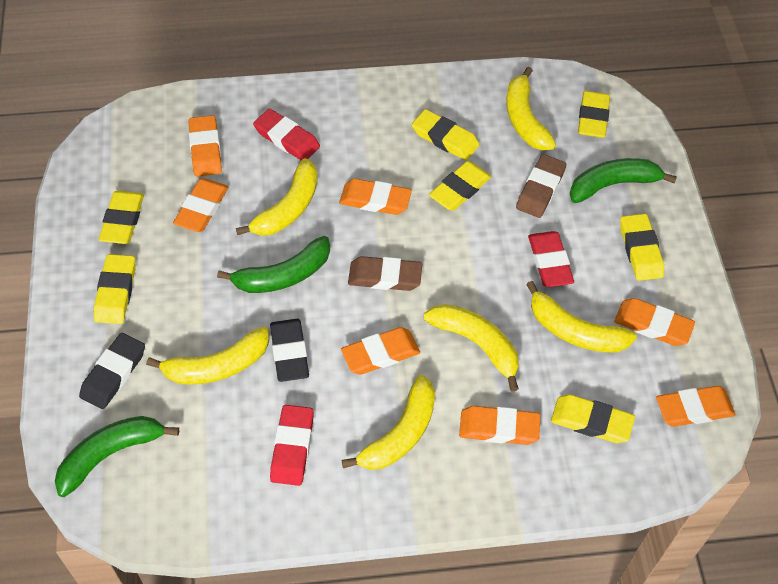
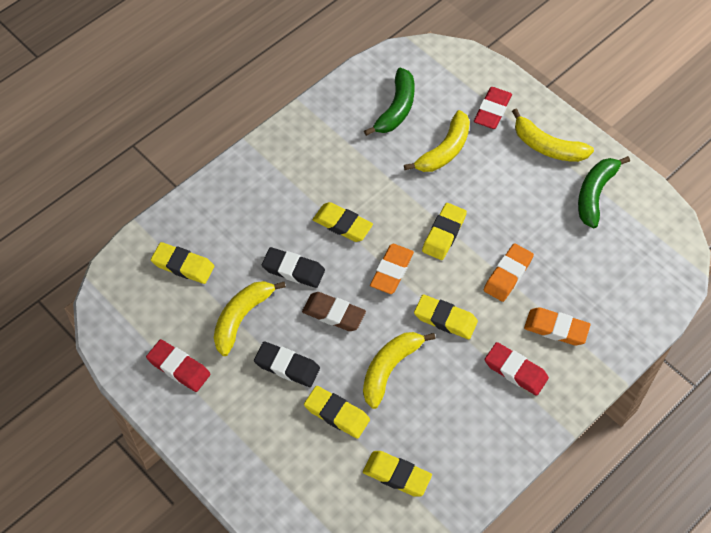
brown eraser: 2 -> 1
green banana: 3 -> 2
orange eraser: 7 -> 3
yellow banana: 6 -> 4
yellow eraser: 7 -> 6

